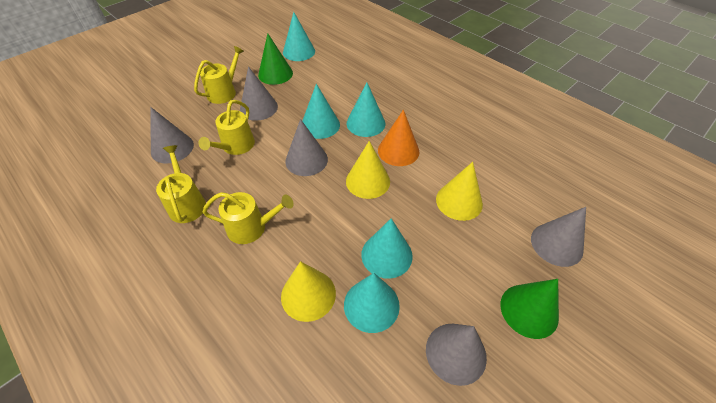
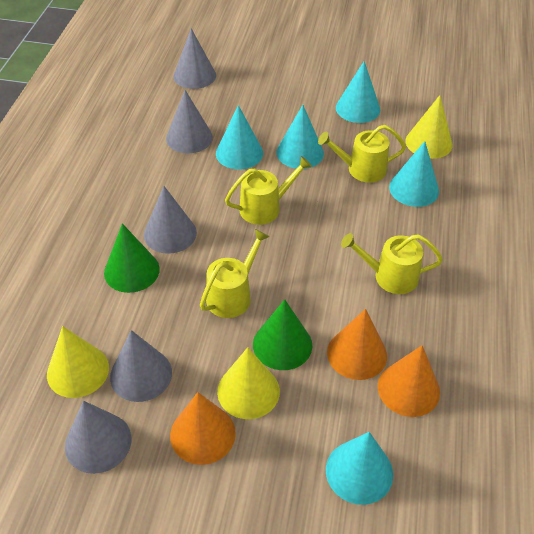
orange cone: 1 -> 3

